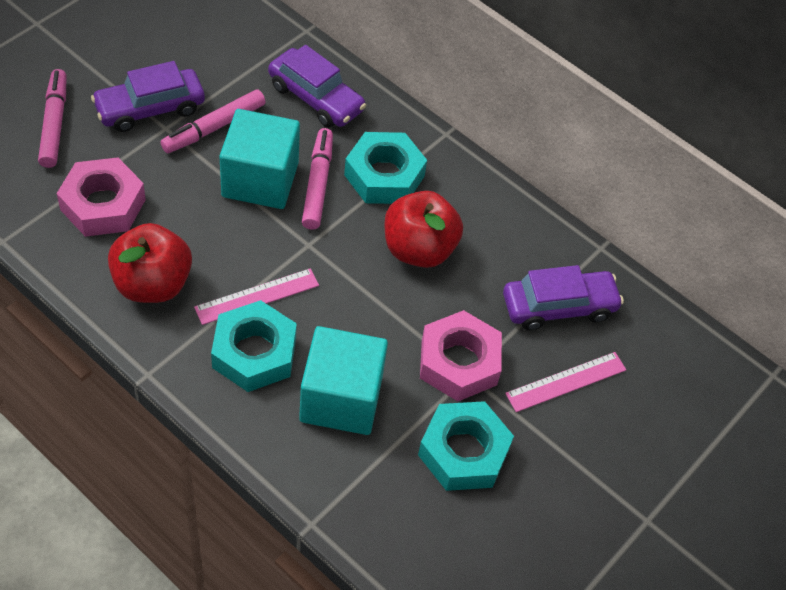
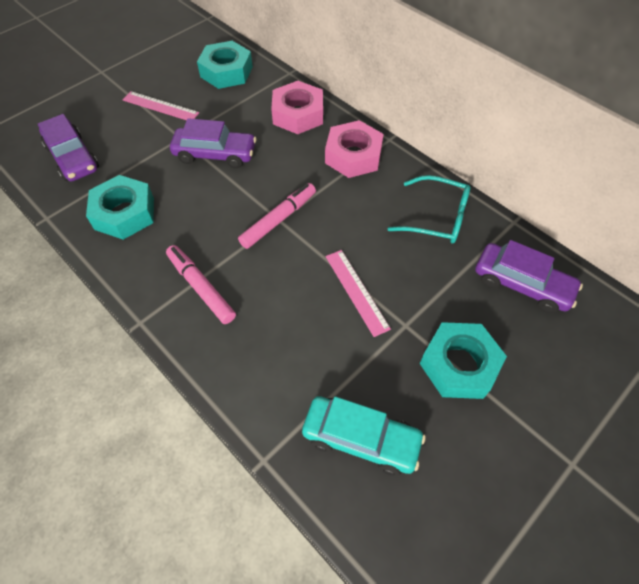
pink marker: 3 -> 2
red apple: 2 -> 0
turquoise car: 0 -> 1
turquoise cube: 2 -> 0
turquoise glasses: 0 -> 1

